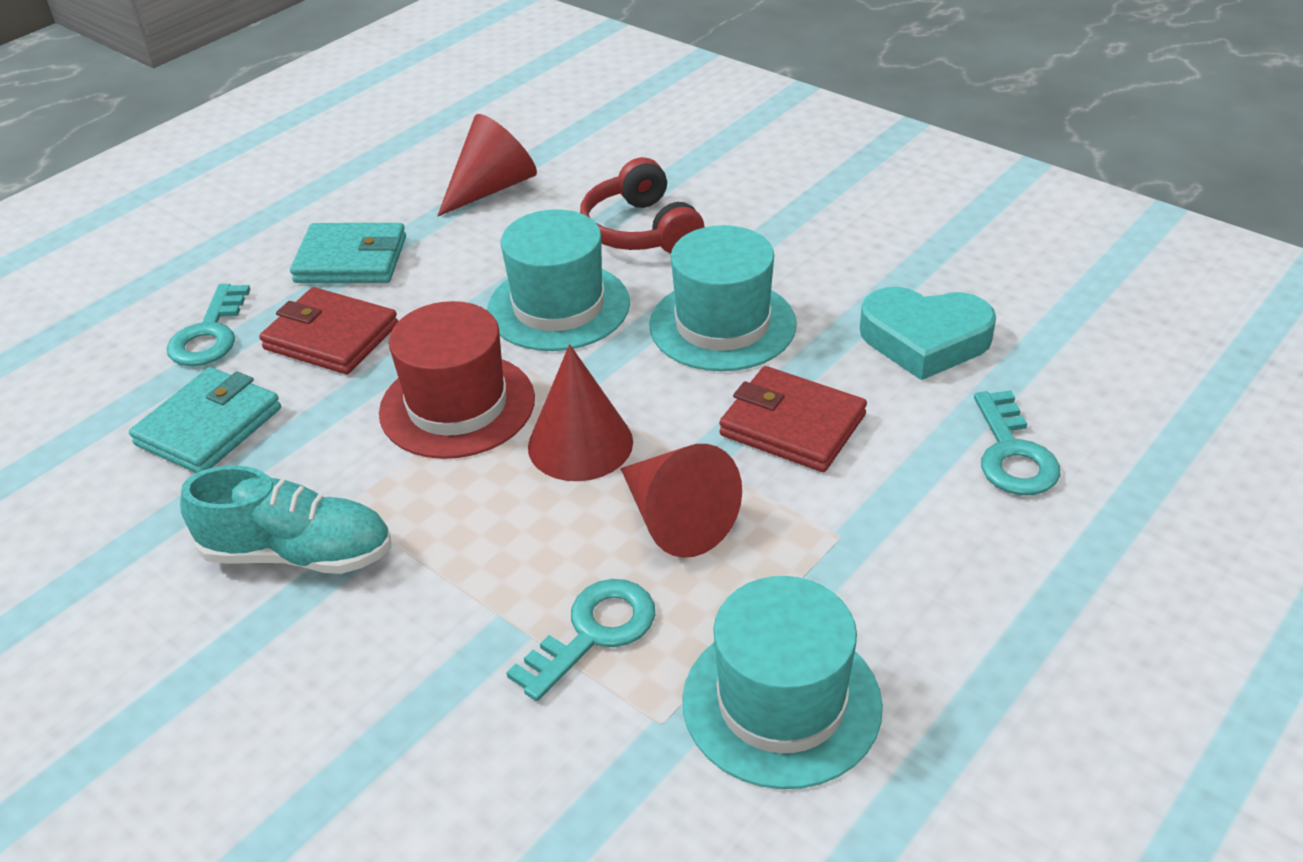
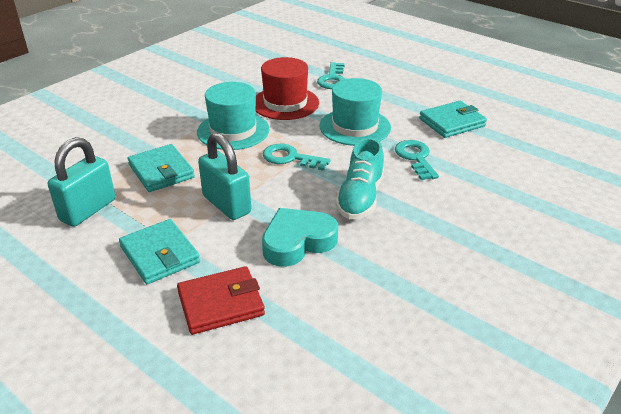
red cone: 3 -> 0
red headphones: 1 -> 0
red wallet: 2 -> 1
turquoise hat: 3 -> 2
turquoise padlock: 0 -> 2
turquoise wallet: 2 -> 3

